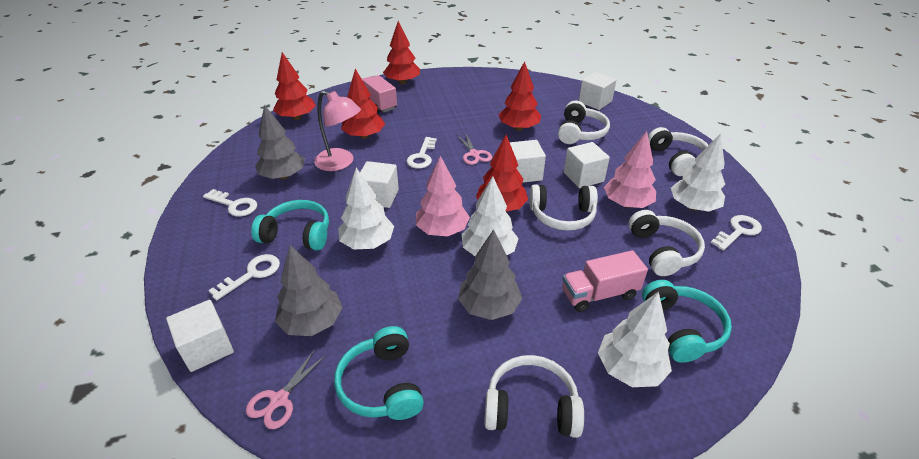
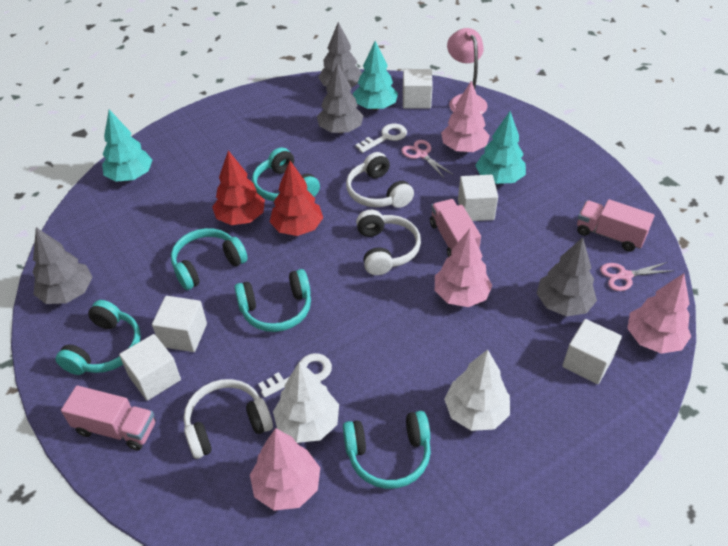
grey tree: 3 -> 4
pink tree: 2 -> 4
pink truck: 2 -> 3
red tree: 5 -> 2
turquoise headphones: 3 -> 5
turquoise tree: 0 -> 3
white headphones: 5 -> 3
white key: 4 -> 2
white tree: 4 -> 2

